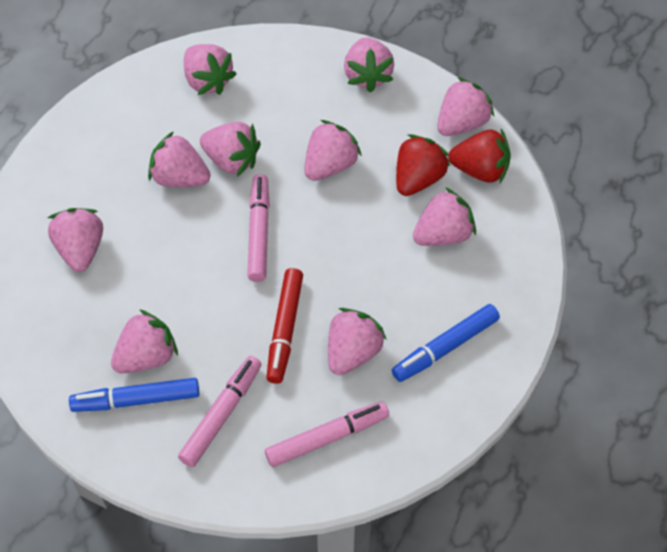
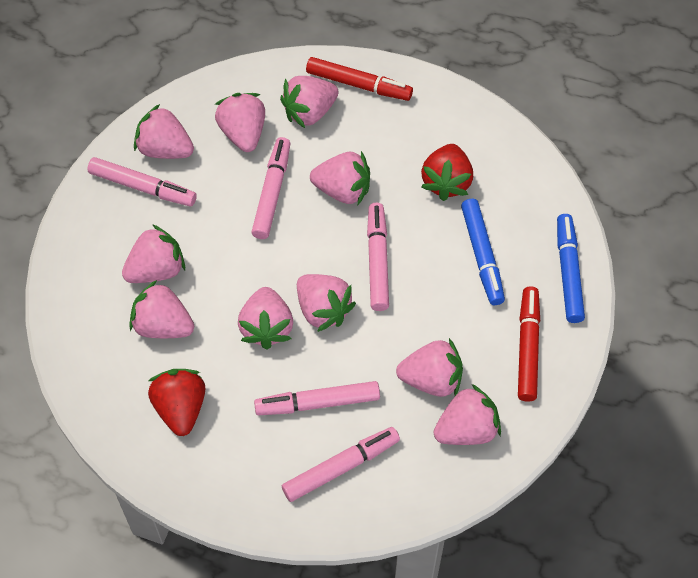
pink marker: 3 -> 5
red marker: 1 -> 2

